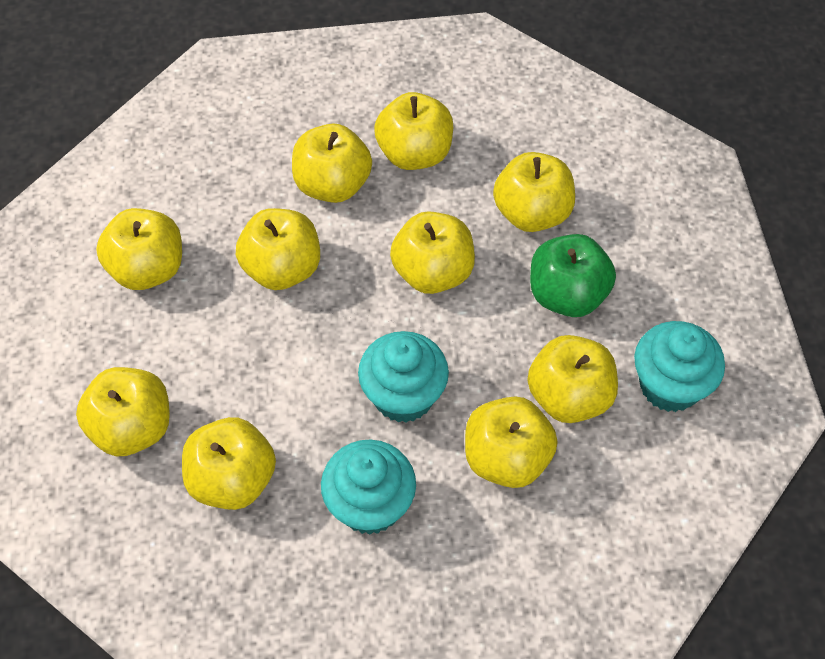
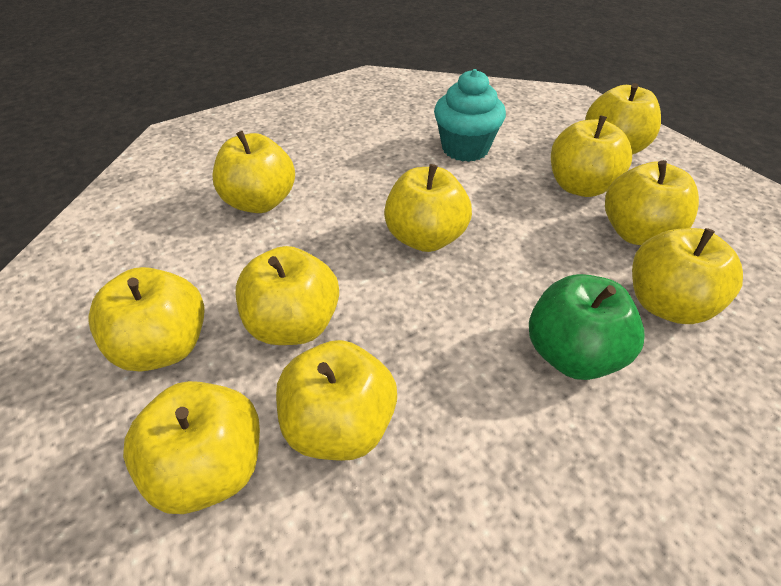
turquoise cupcake: 3 -> 1

